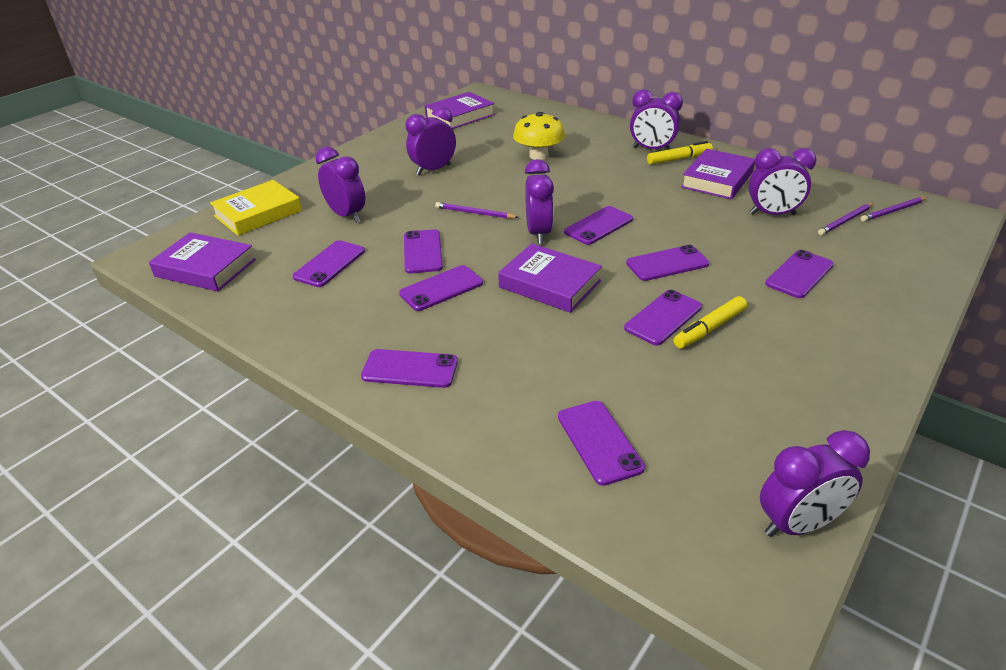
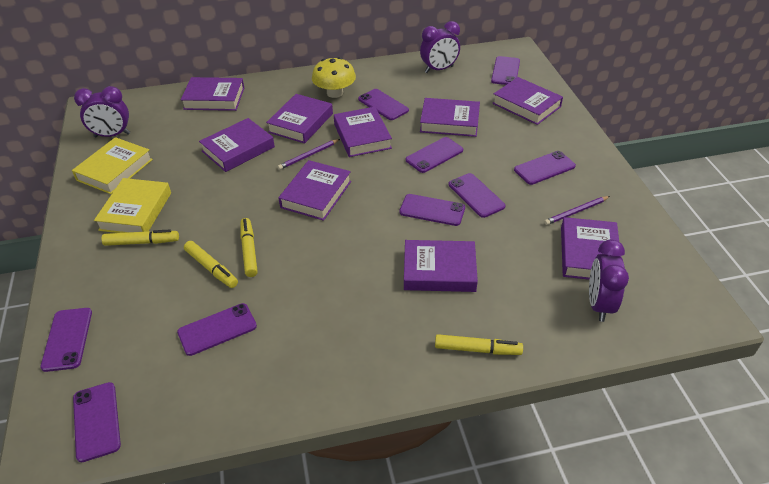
purple book: 4 -> 9
purple clock: 6 -> 3
purple pencil: 3 -> 2
yellow book: 1 -> 2
yellow marker: 2 -> 4

